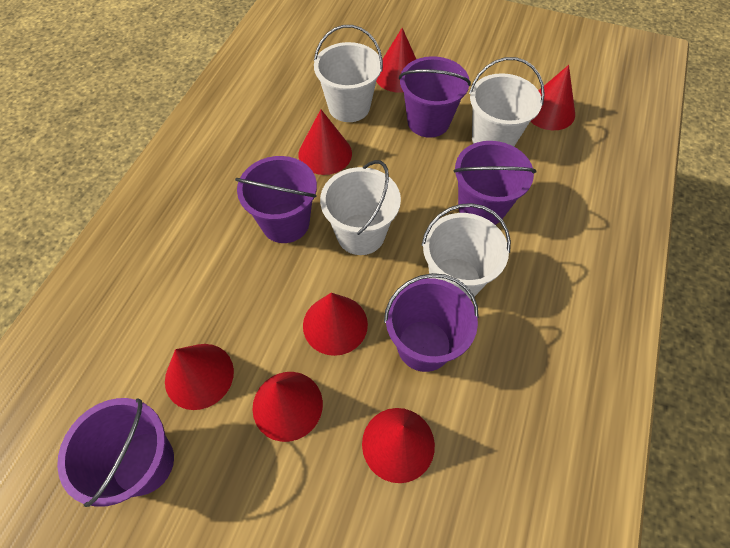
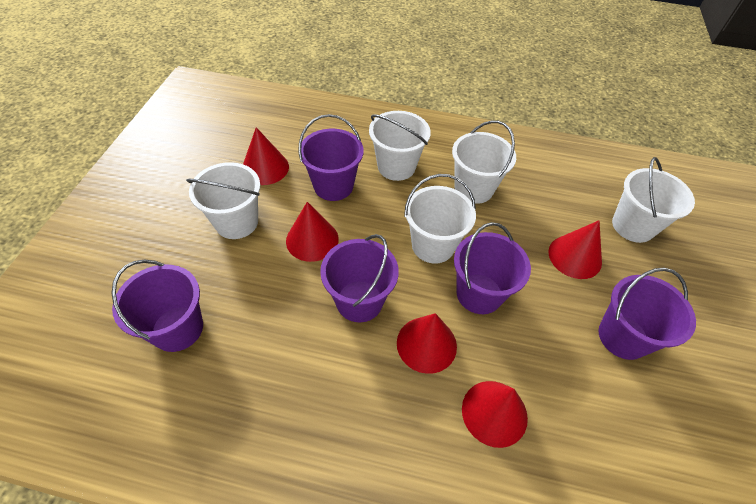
red cone: 7 -> 5
white bucket: 4 -> 5

